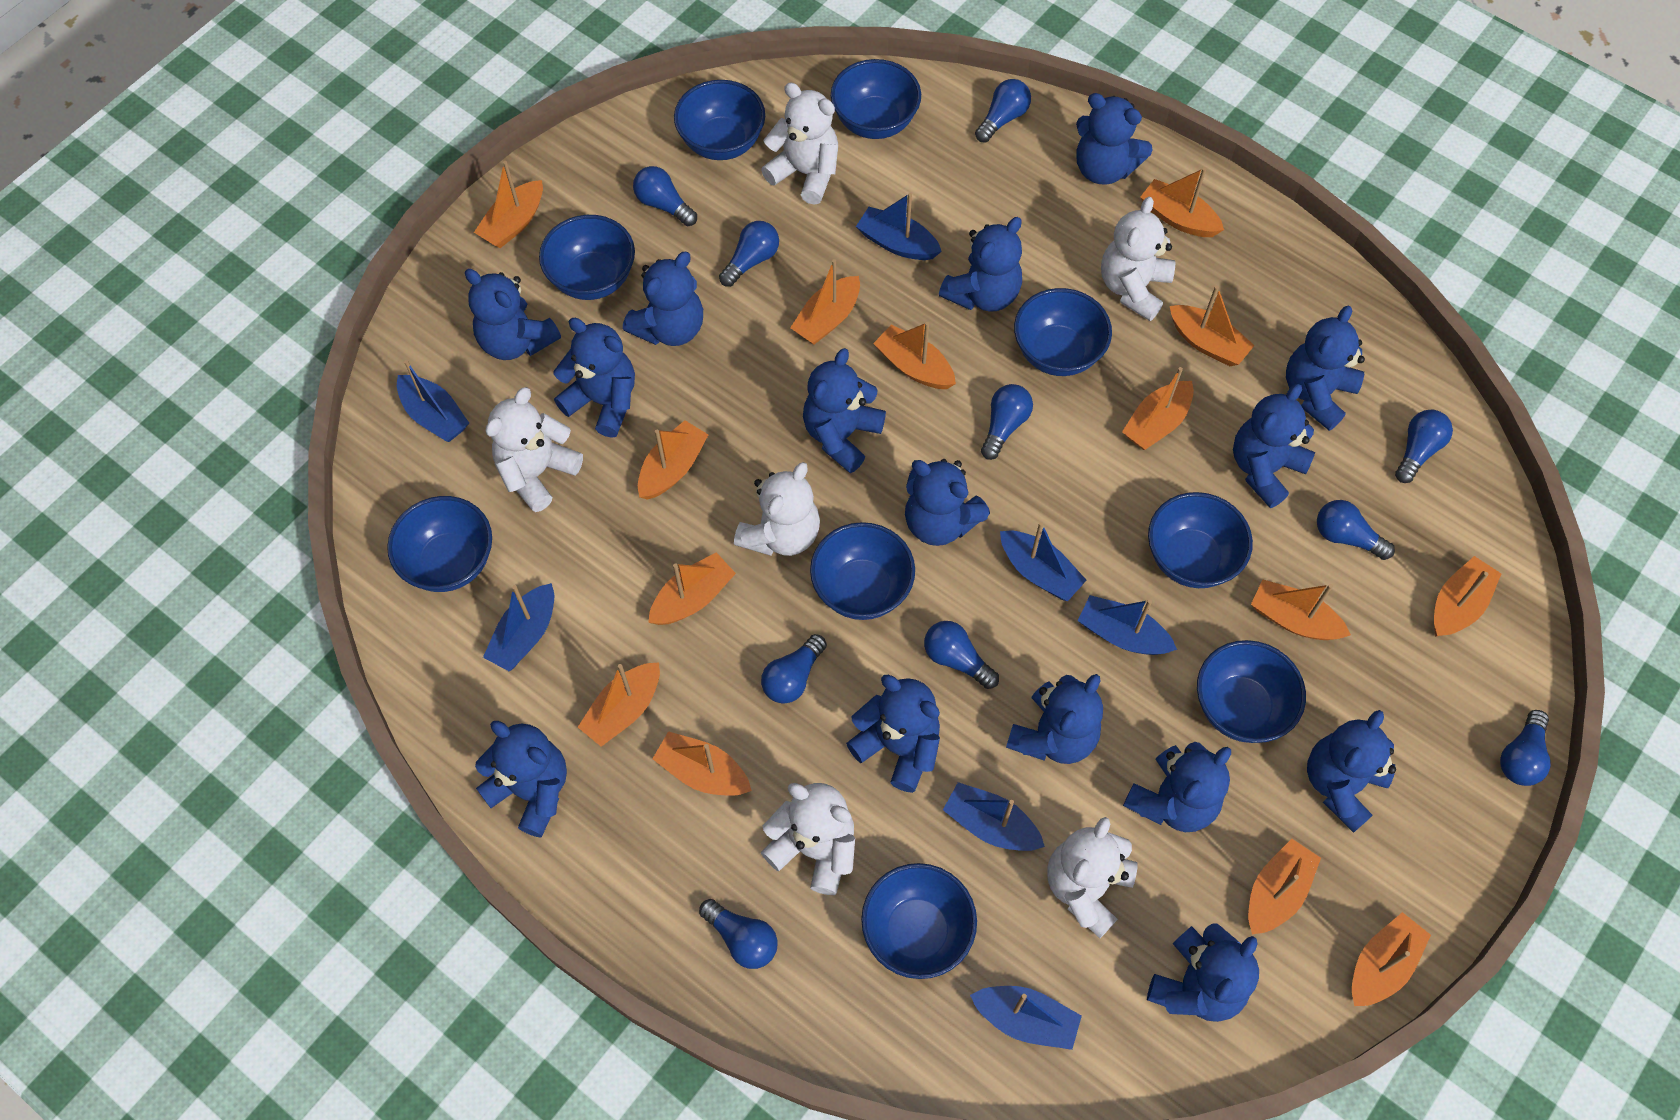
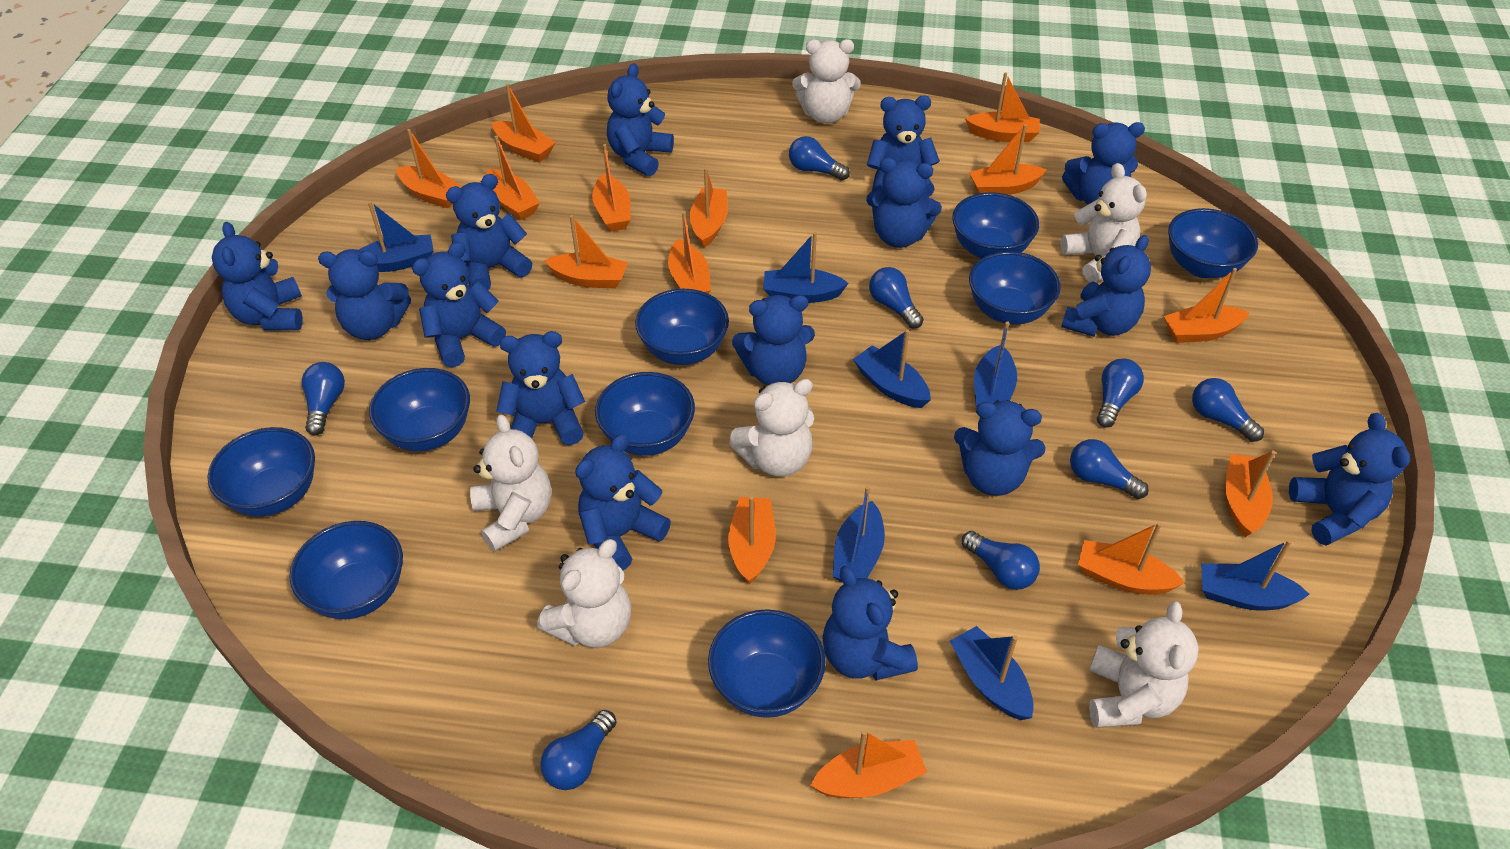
blue light bulb: 10 -> 8

